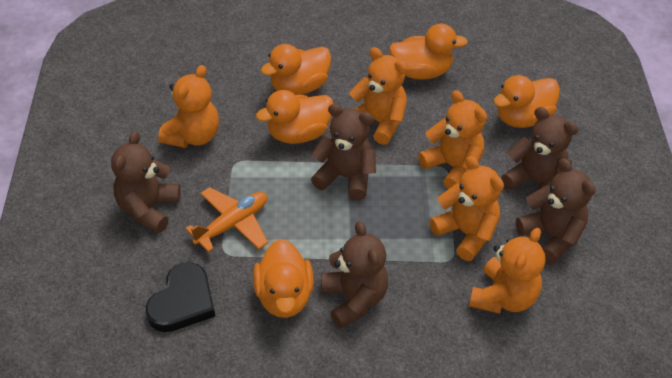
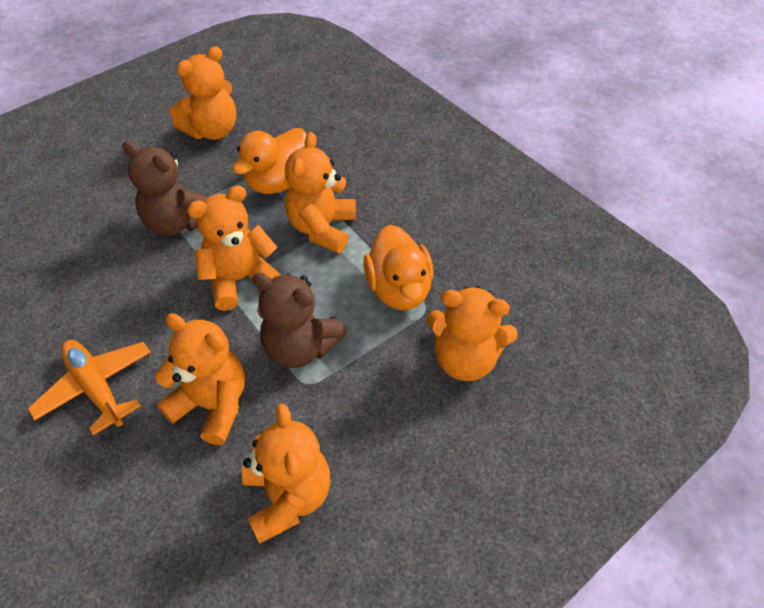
black heart: 1 -> 0
brown teddy bear: 5 -> 2
orange duck: 5 -> 2
orange teddy bear: 5 -> 6

